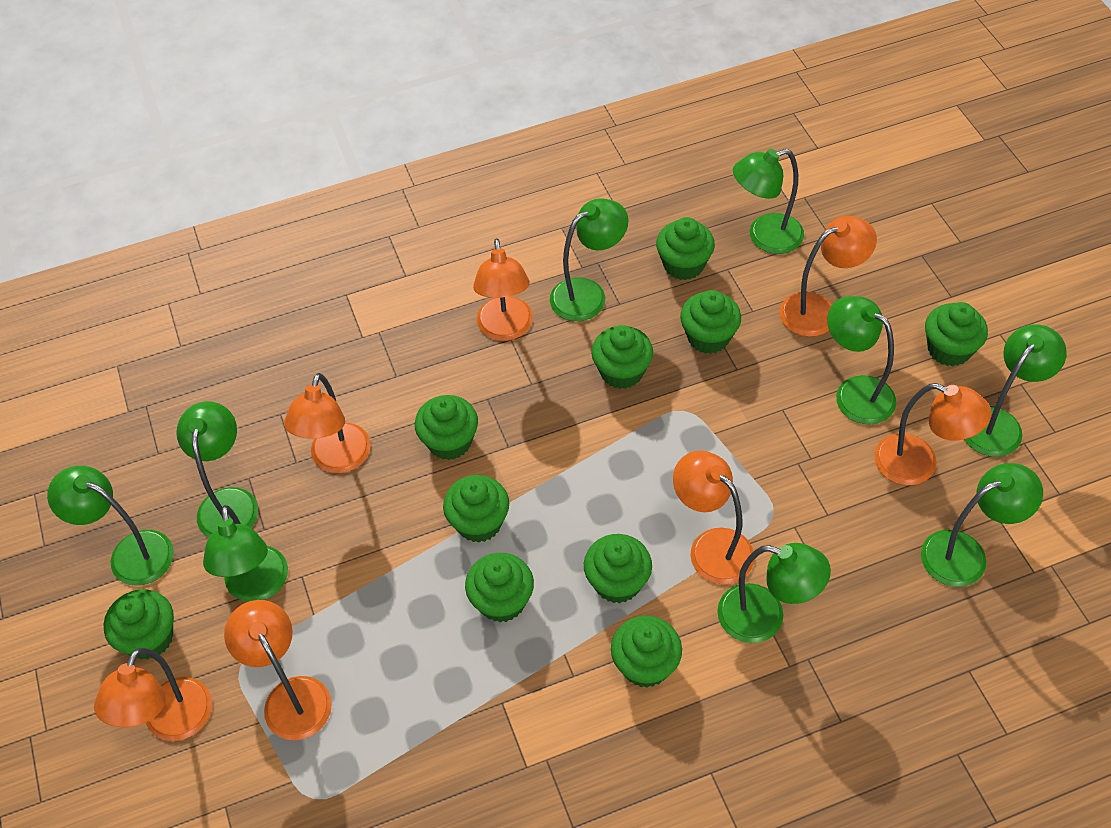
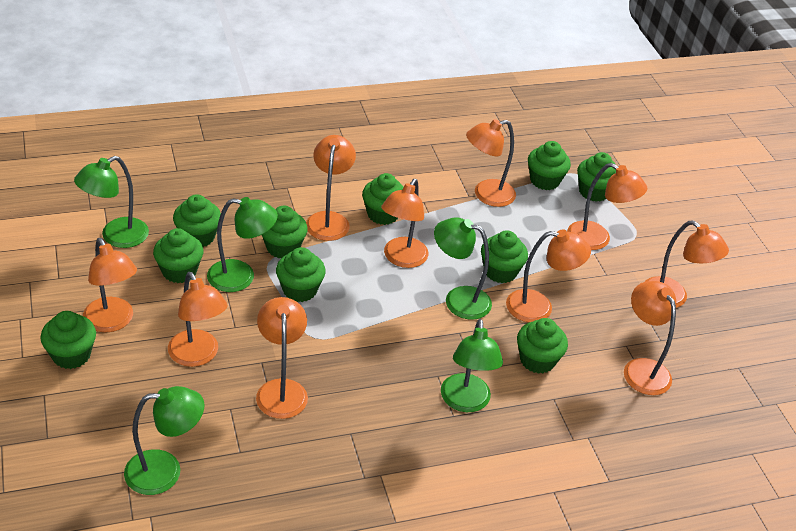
green lamp: 9 -> 5
orange lamp: 7 -> 10

